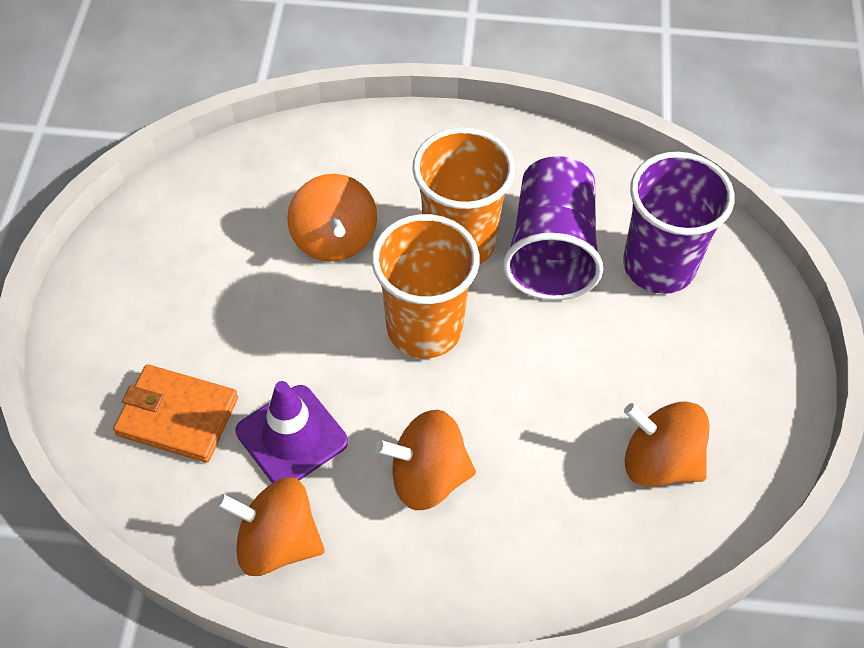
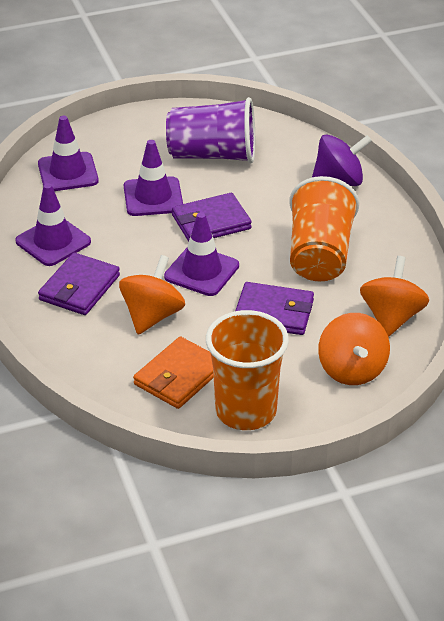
orange spinning top: 4 -> 3
purple cup: 2 -> 1
purple spinning top: 0 -> 1
purple traffic cone: 1 -> 4
purple wallet: 0 -> 3

